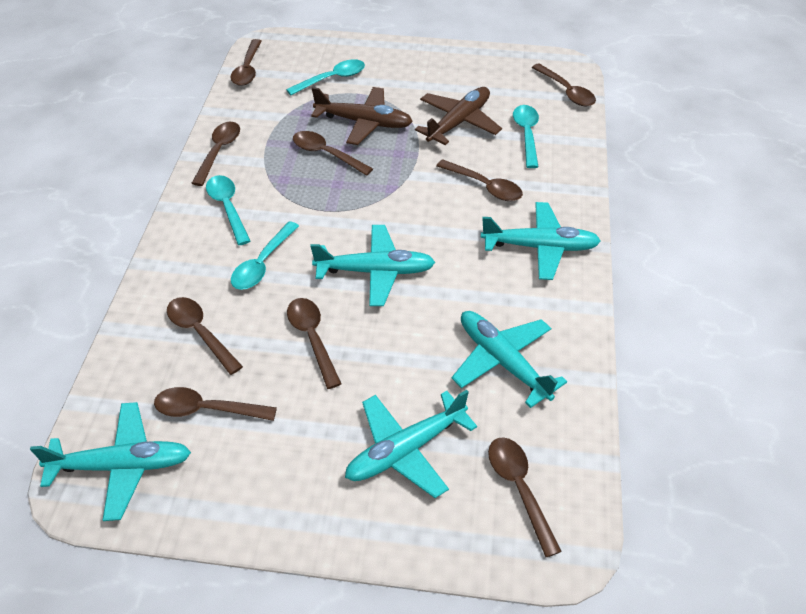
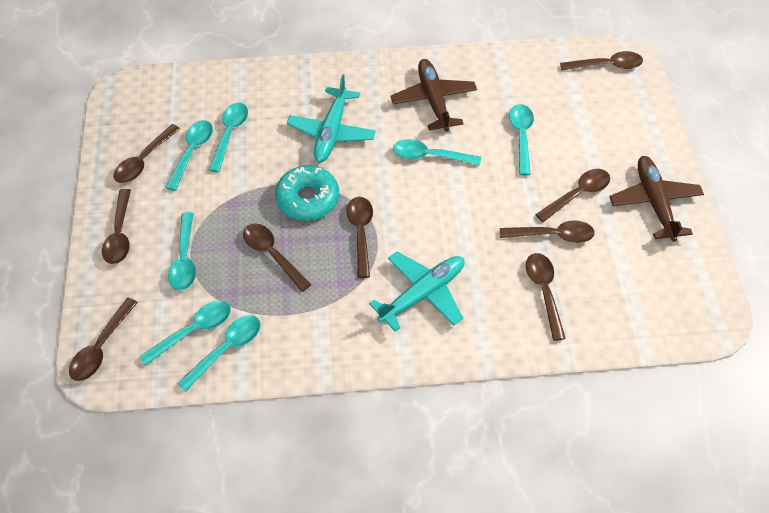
turquoise donut: 0 -> 1
turquoise plane: 5 -> 2
turquoise spoon: 4 -> 7

